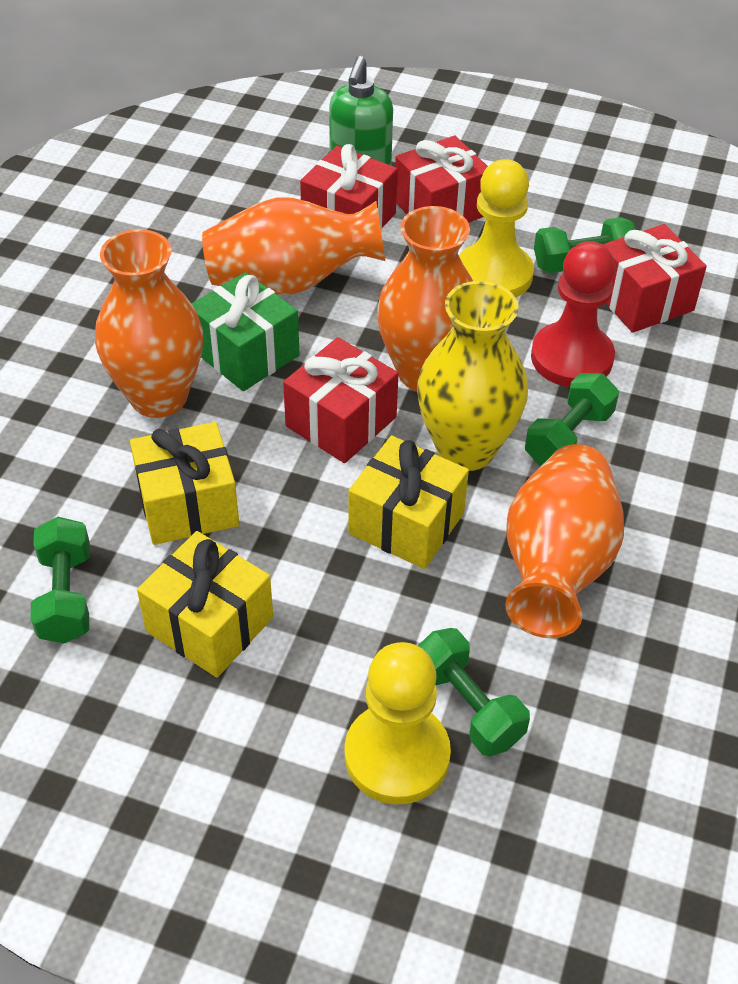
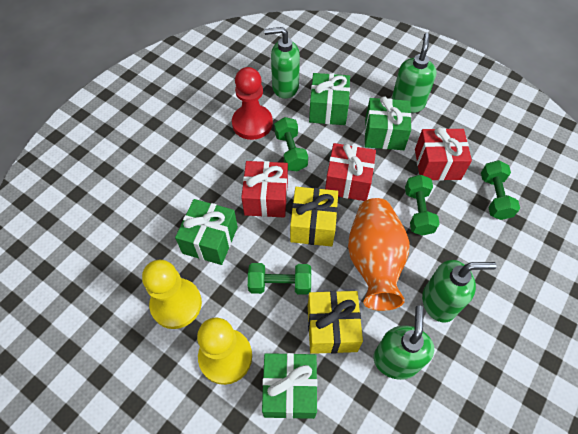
green gift: 1 -> 4
green soap dispenser: 1 -> 4
orange vase: 4 -> 1
red gift: 4 -> 3
yellow gift: 3 -> 2
yellow vase: 1 -> 0

